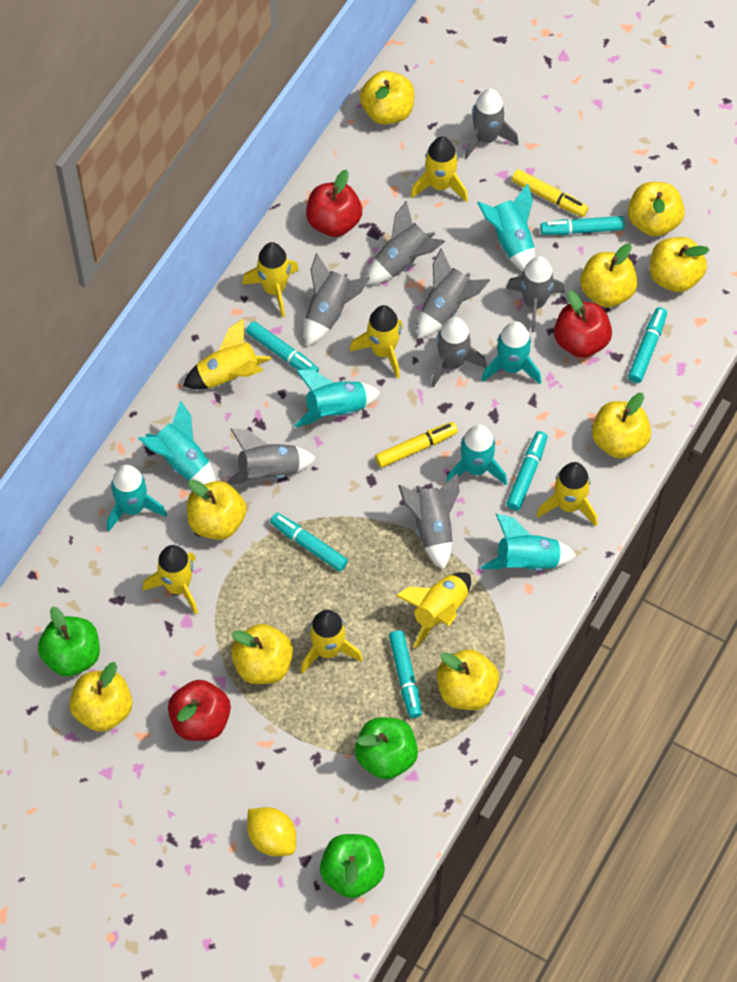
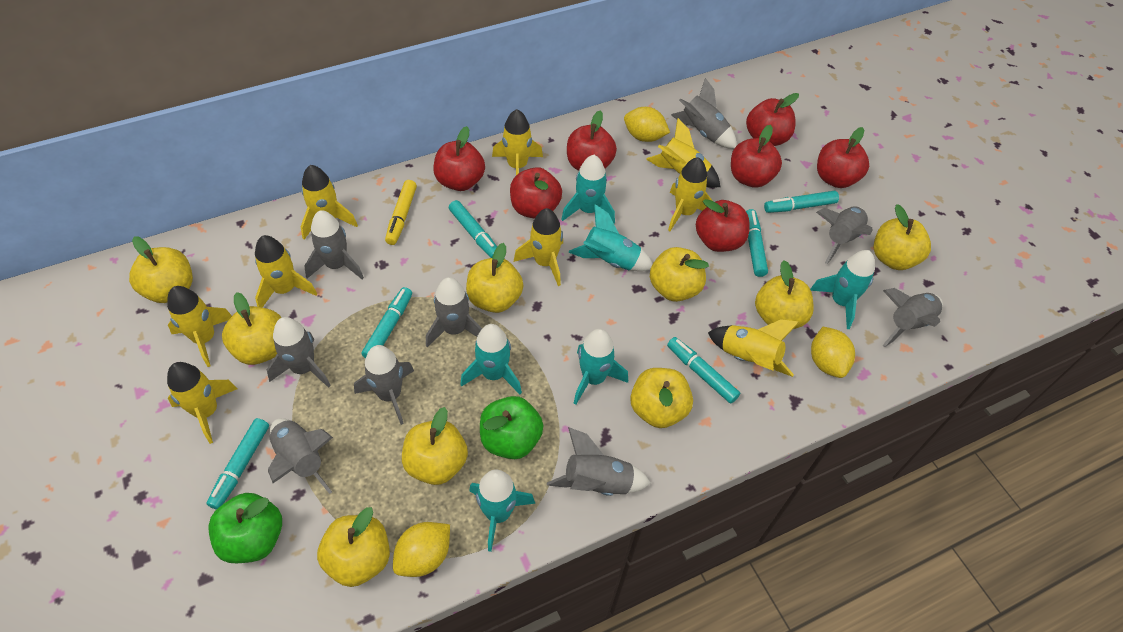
green apple: 3 -> 2
grey rocket: 8 -> 9
red apple: 3 -> 7
turquoise rocket: 7 -> 6
yellow lemon: 1 -> 3
yellow marker: 2 -> 1
yellow rocket: 8 -> 9

